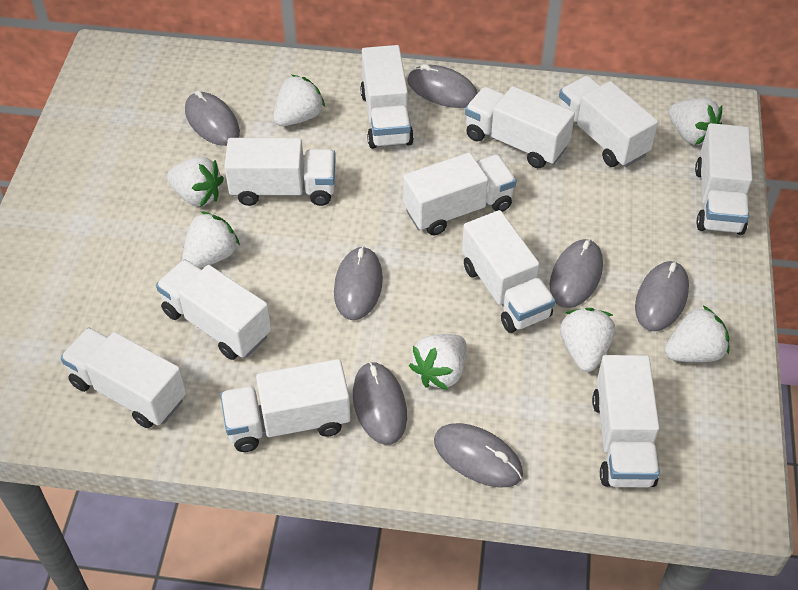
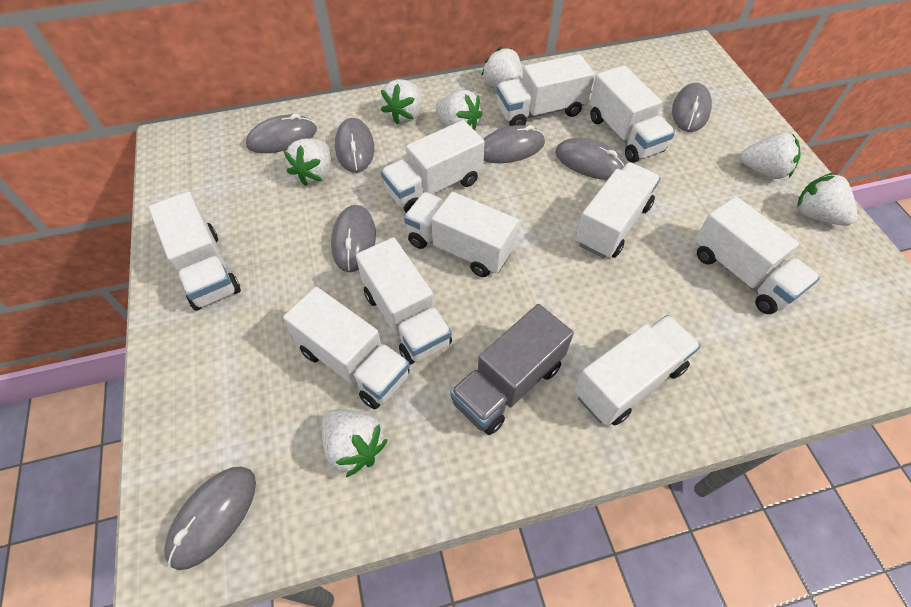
grey truck: 0 -> 1
white truck: 11 -> 10

